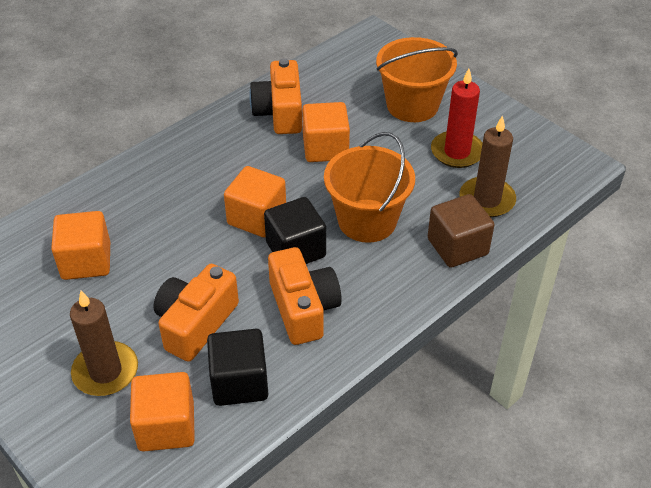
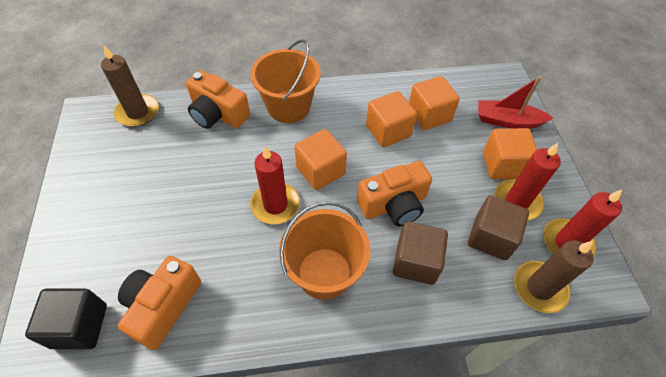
black cube: 2 -> 1
brown cube: 1 -> 2
red boat: 0 -> 1
red candle: 1 -> 3

